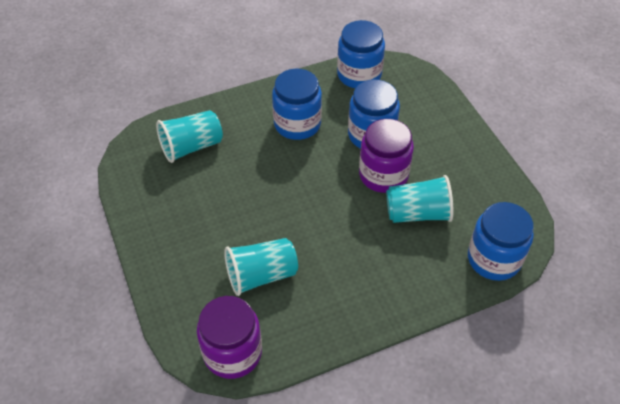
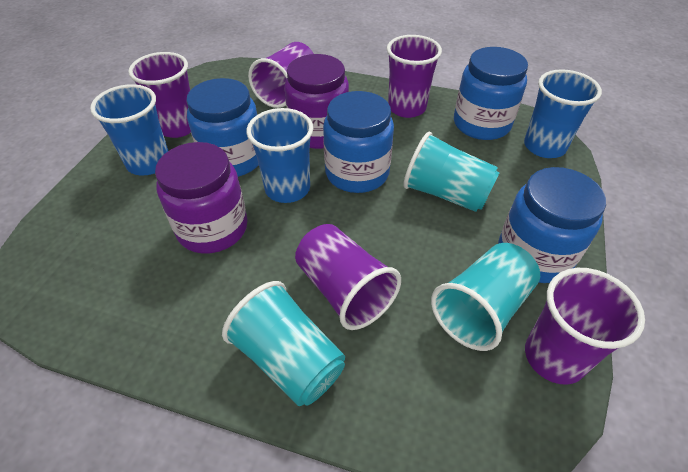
blue cup: 0 -> 3
purple cup: 0 -> 5

